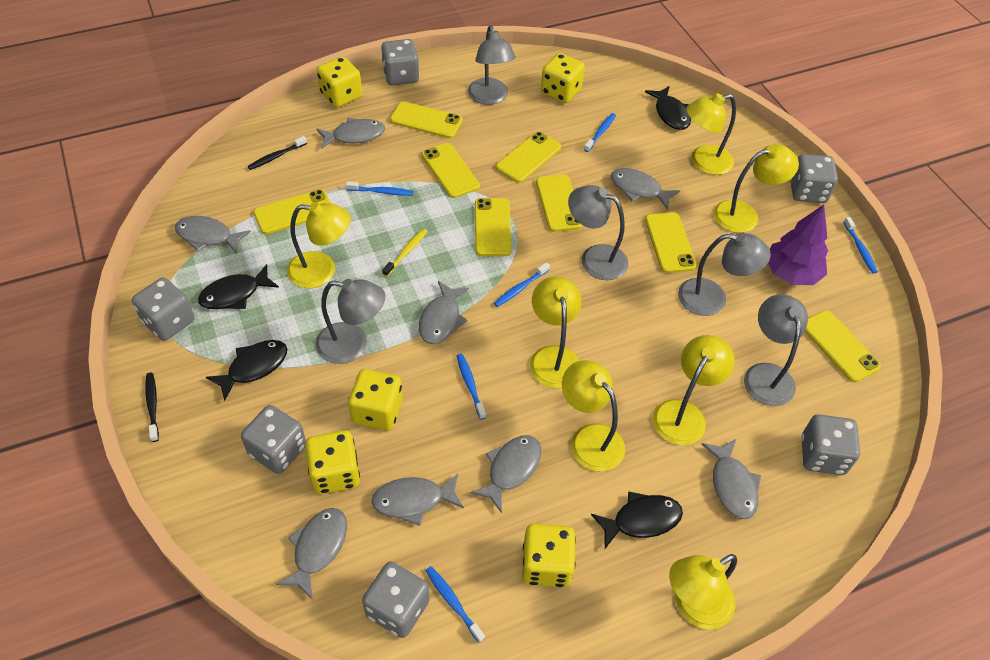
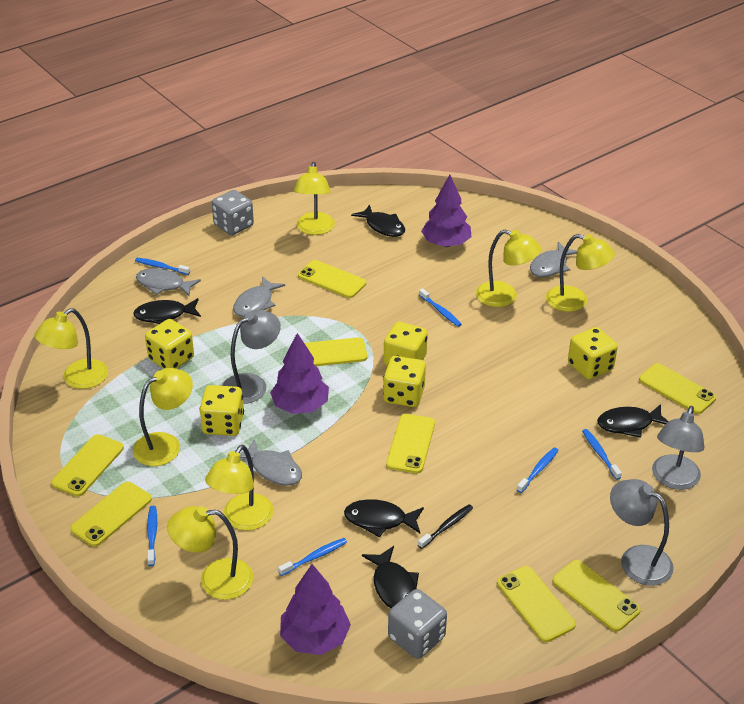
black fish: 4 -> 5
black toothbrush: 2 -> 1
grey dice: 6 -> 2
grey fish: 8 -> 4
grey lamp: 5 -> 3
purple tree: 1 -> 3
yellow toothbrush: 1 -> 0

